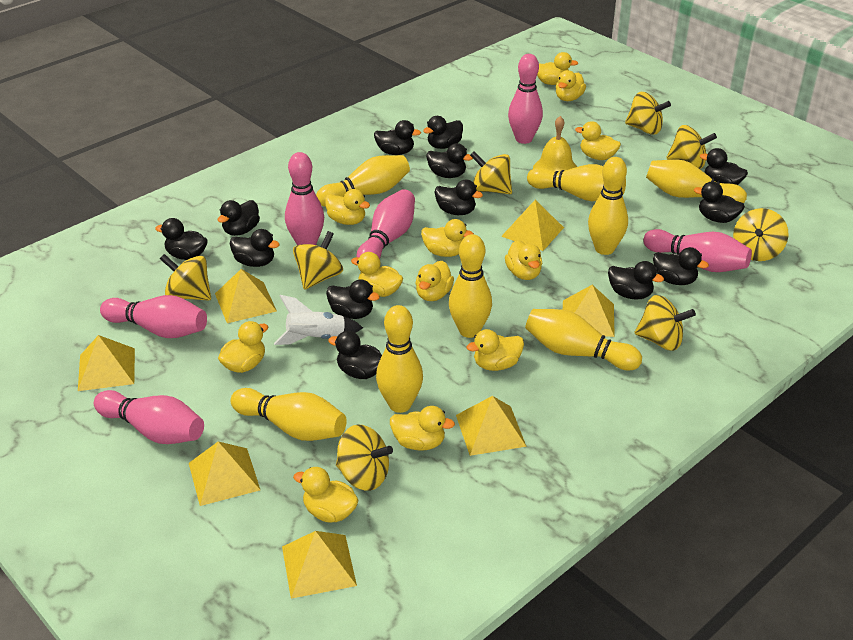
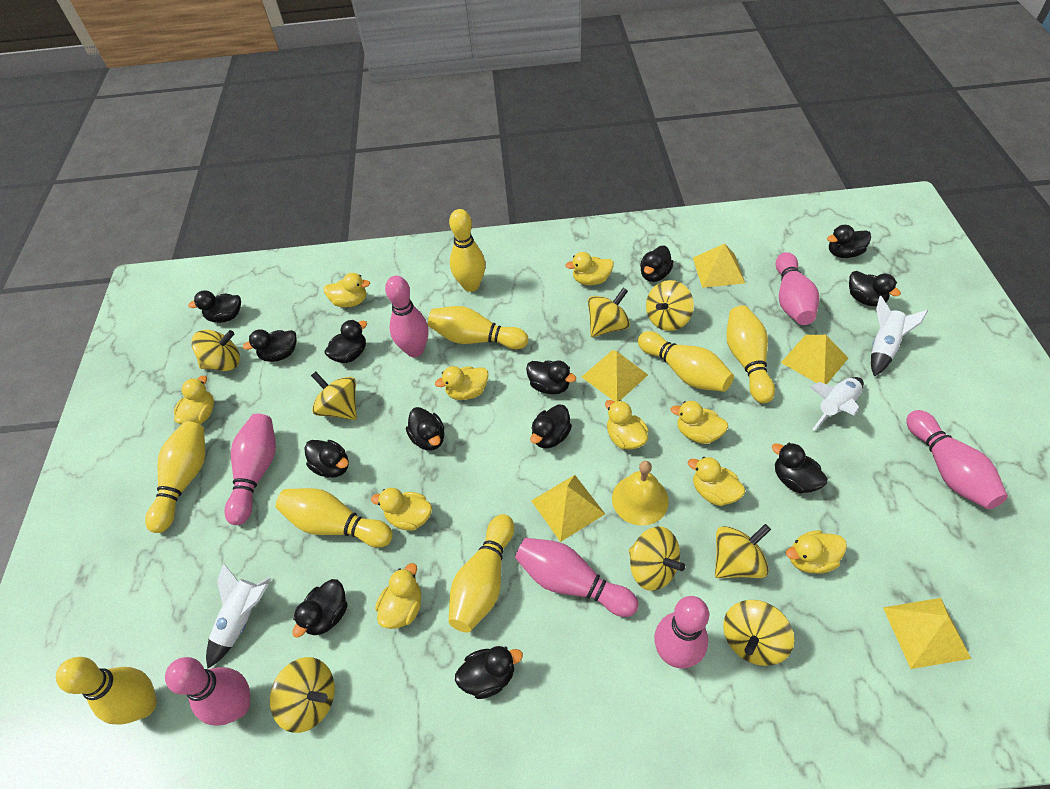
pink bowling pin: 6 -> 7
white rocket: 1 -> 3
yellow duck: 12 -> 10
yellow pyramid: 7 -> 5

